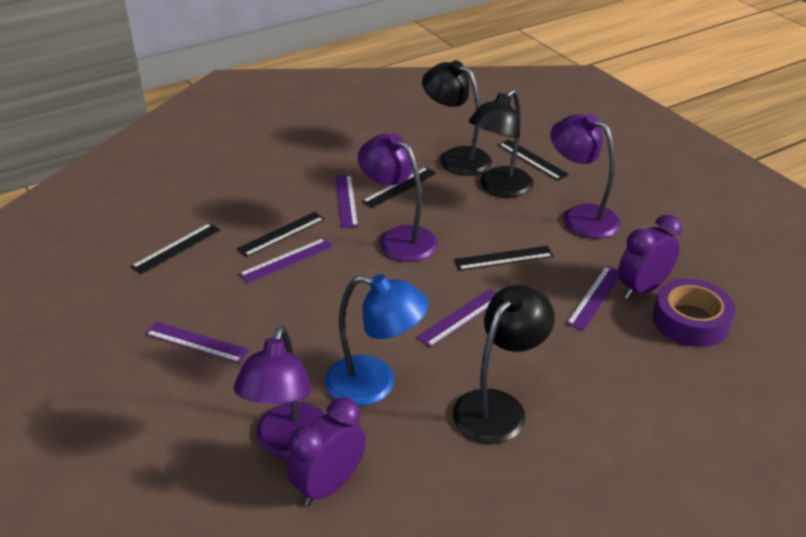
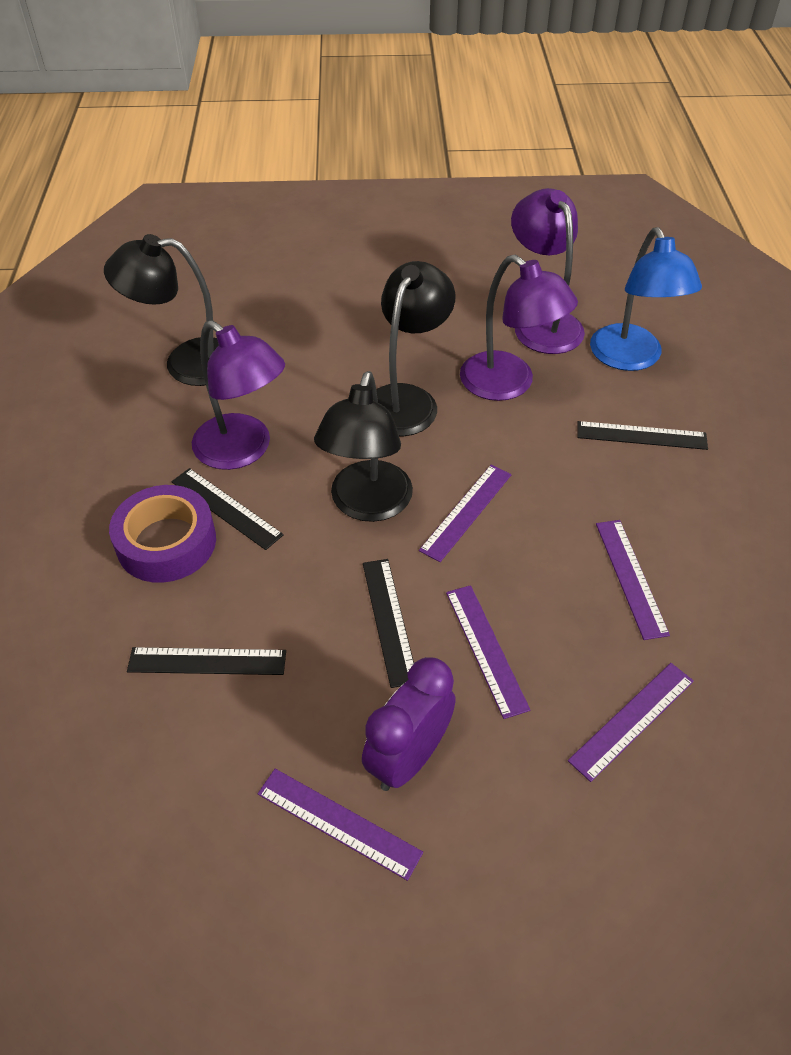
black ruler: 5 -> 4
purple clock: 2 -> 1

